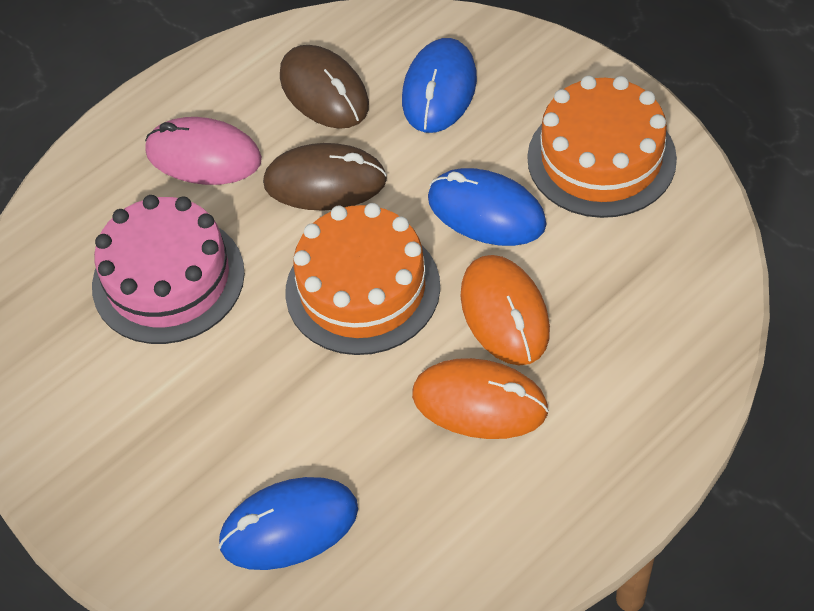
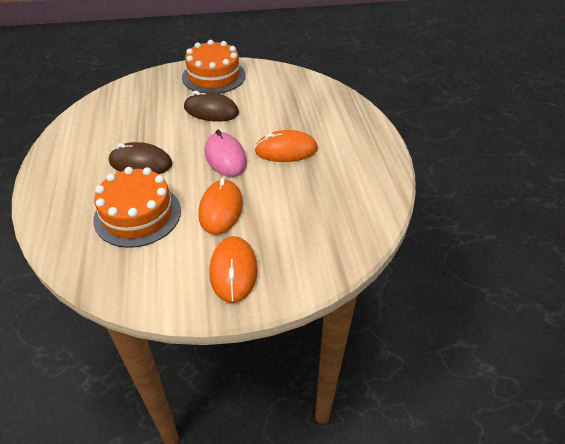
blue mouse: 3 -> 0
orange mouse: 2 -> 3
pink cake: 1 -> 0

